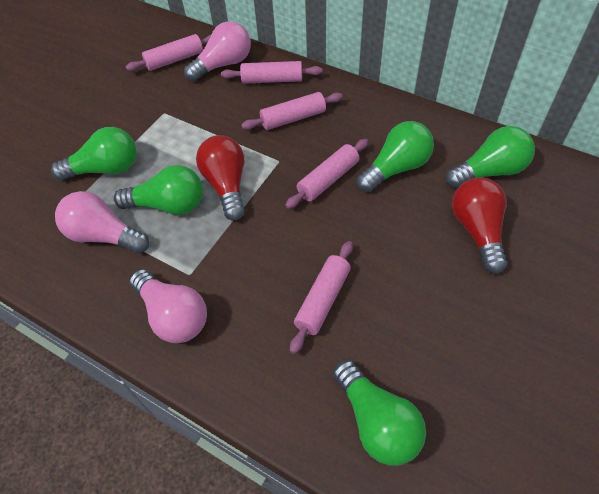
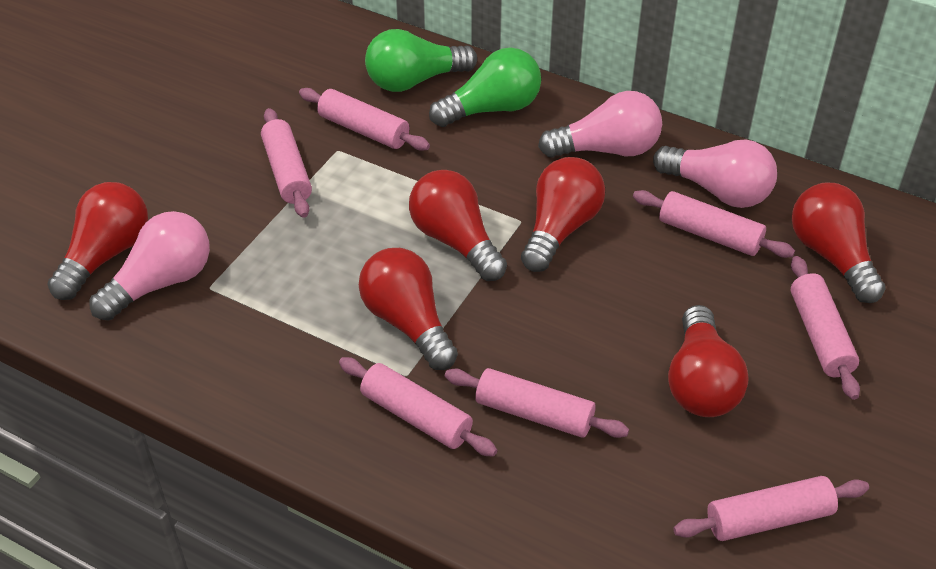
green light bulb: 5 -> 2
pink rolling pin: 5 -> 7
red light bulb: 2 -> 6

